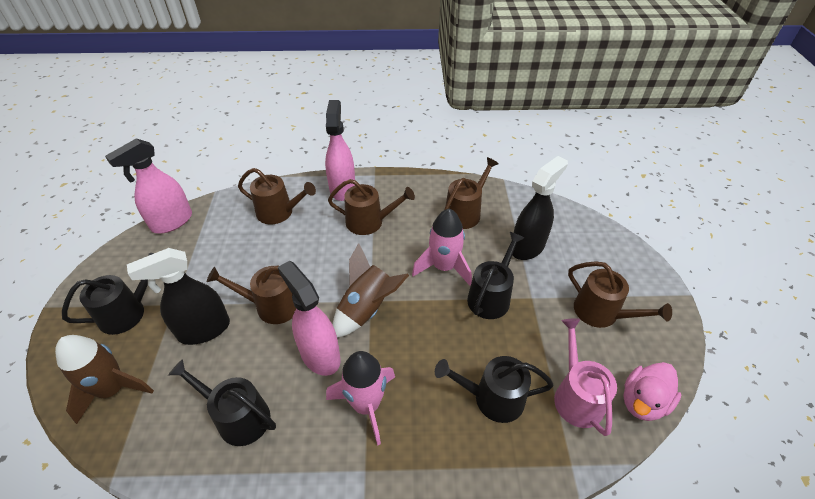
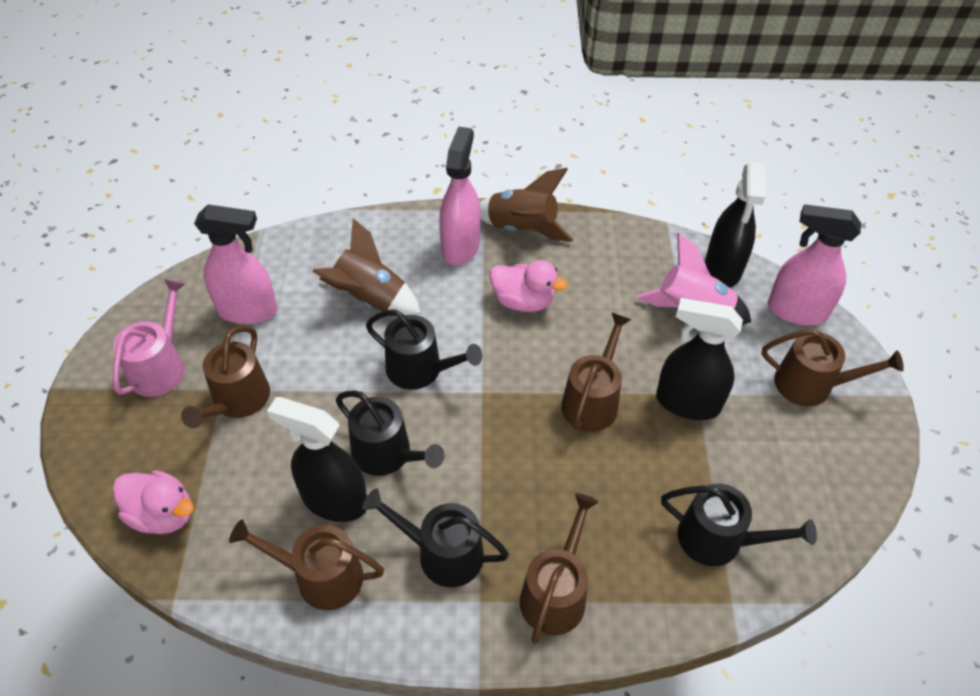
black spray bottle: 2 -> 3
pink duck: 1 -> 2
pink rocket: 2 -> 1

